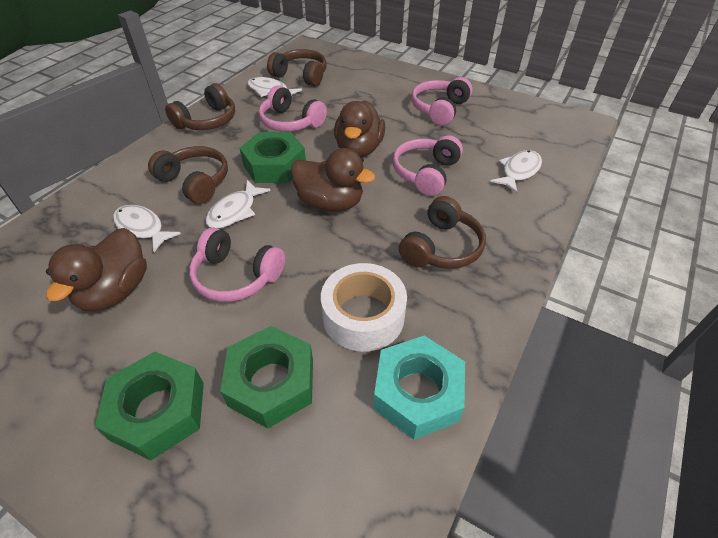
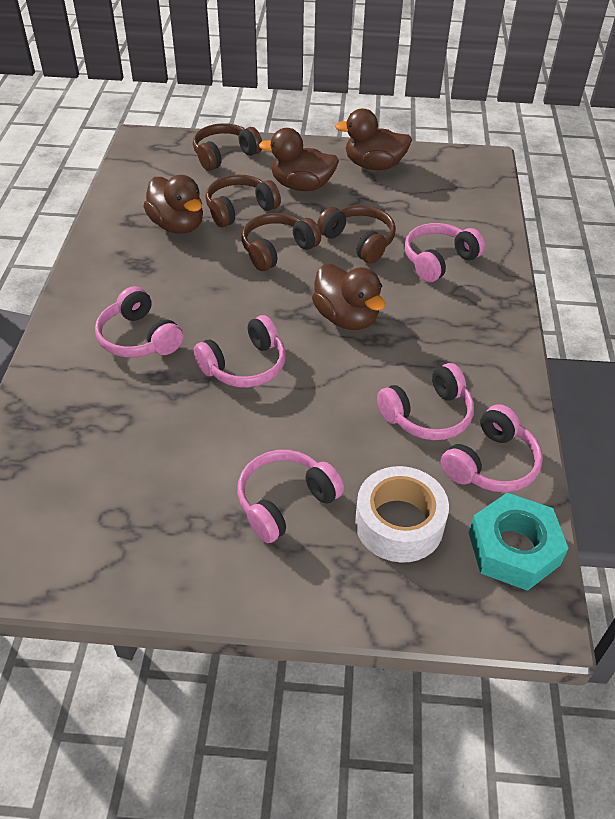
brown duck: 3 -> 4
green nut: 3 -> 0
pink headphones: 4 -> 6
white fish: 4 -> 0

